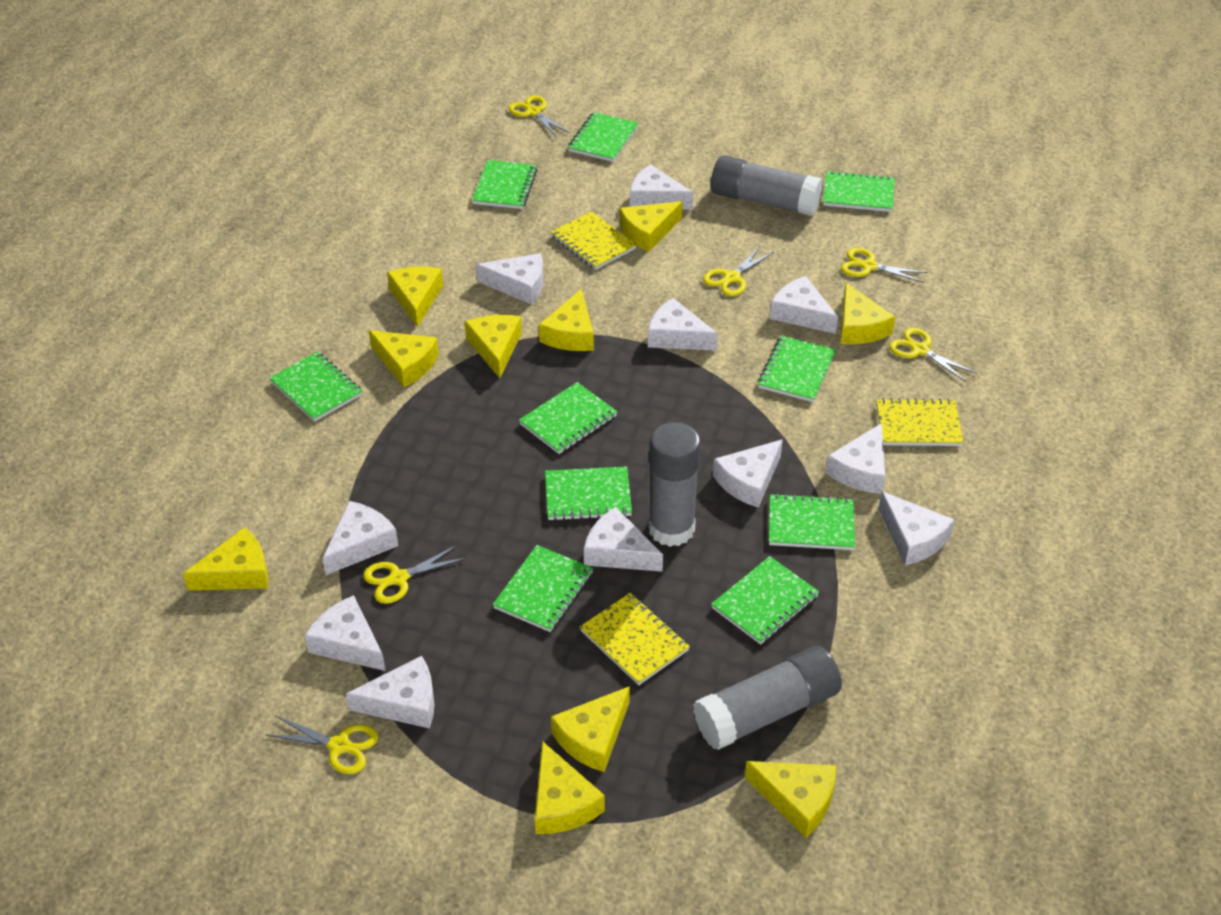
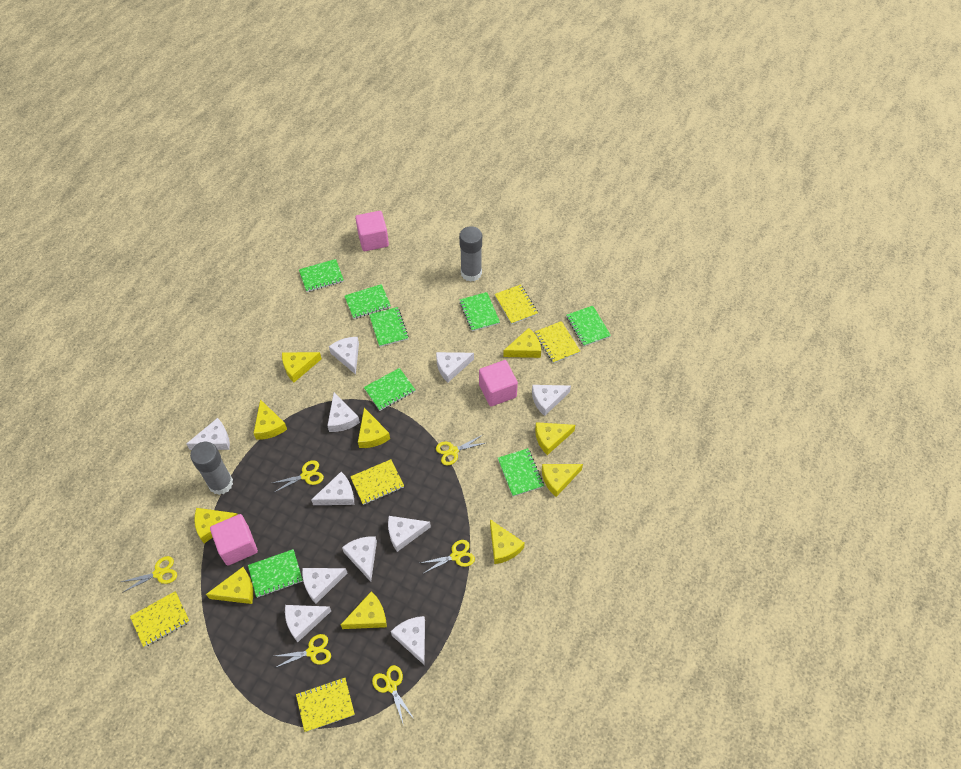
green notebook: 10 -> 8
grey glue stick: 3 -> 2
pink cube: 0 -> 3
yellow notebook: 3 -> 5

